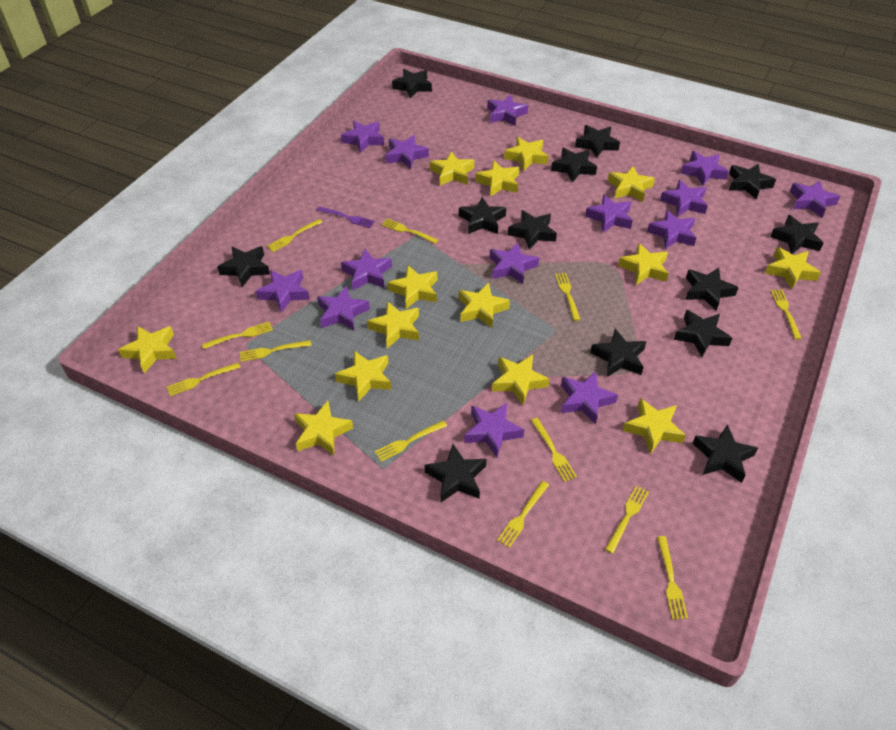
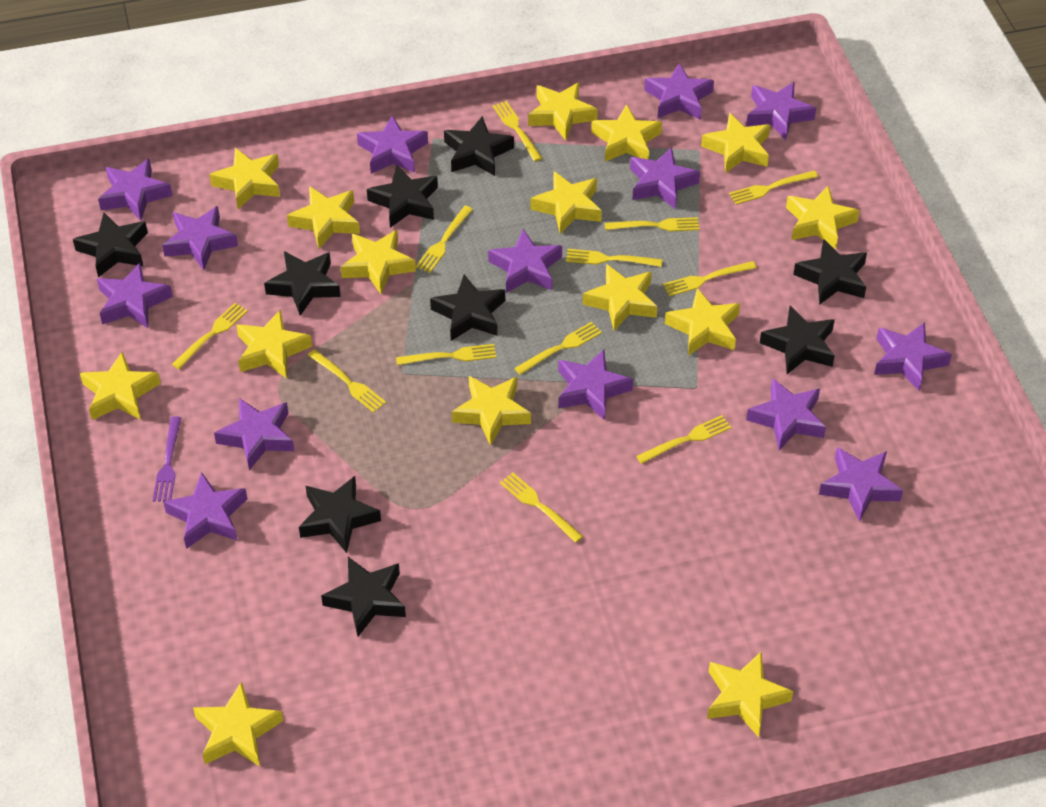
black star: 13 -> 9
yellow star: 14 -> 15

